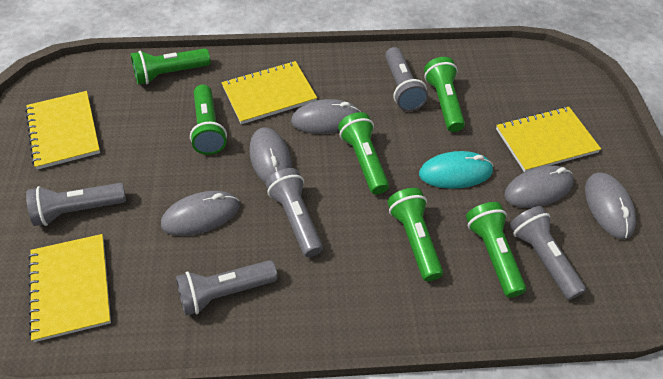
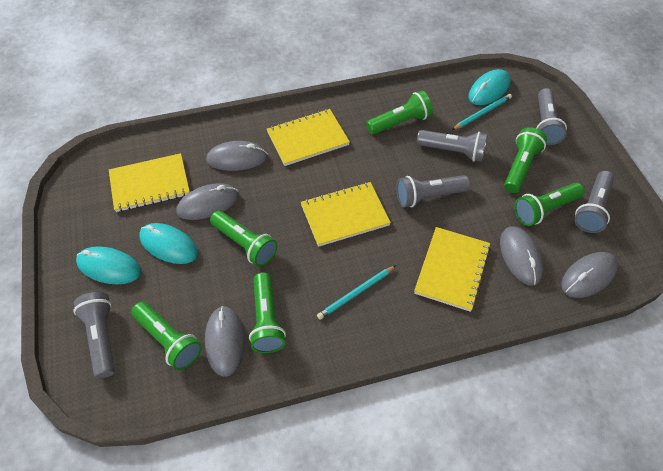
turquoise mouse: 1 -> 3
turquoise pencil: 0 -> 2

